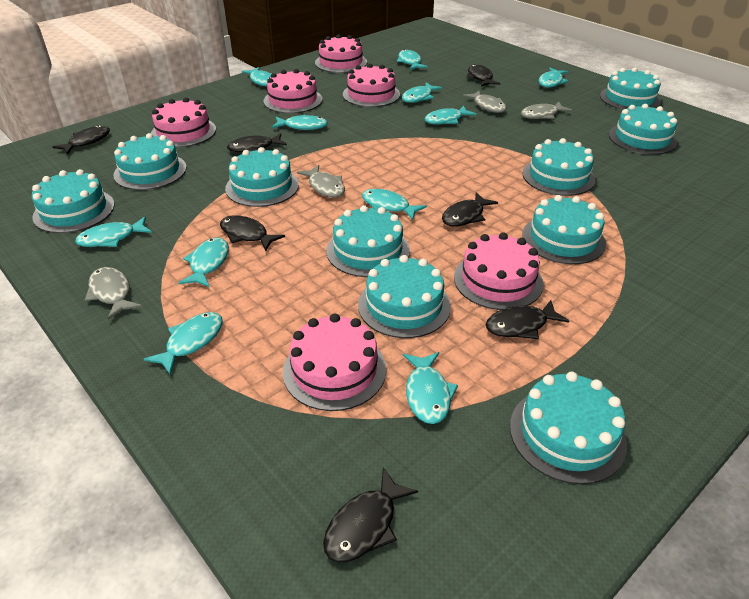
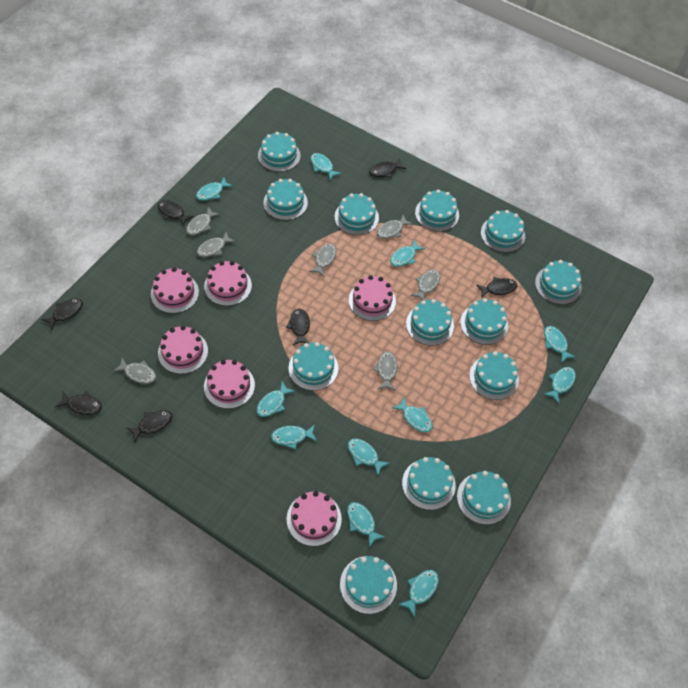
grey fish: 4 -> 7
turquoise cake: 10 -> 13

